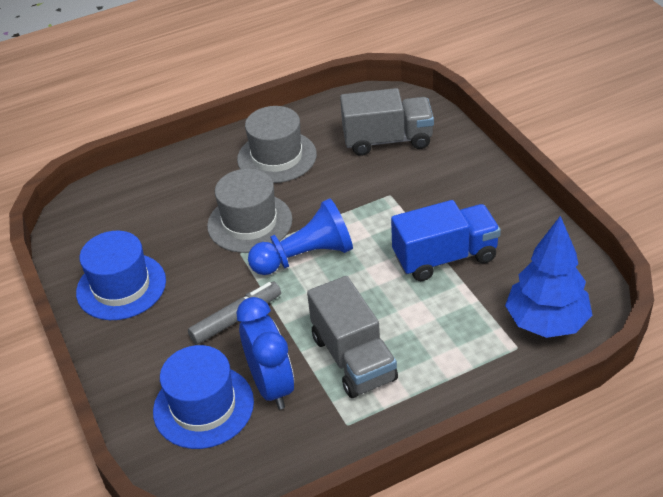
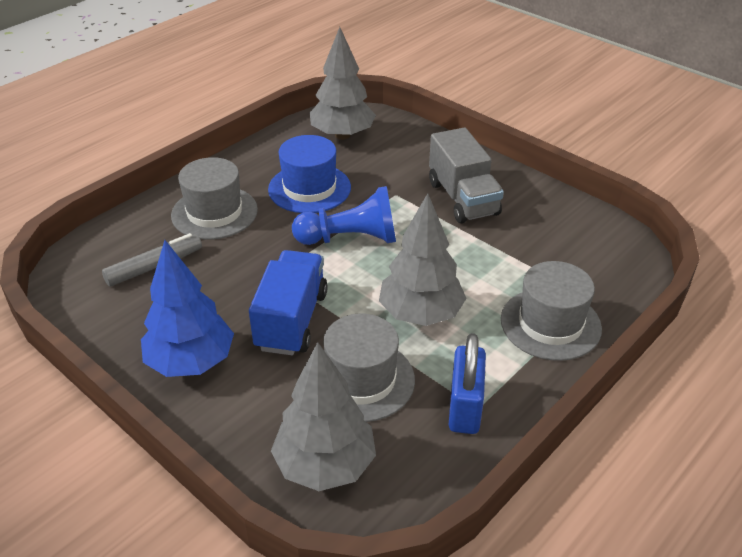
blue clock: 1 -> 0
blue hat: 2 -> 1
blue padlock: 0 -> 1
grey hat: 2 -> 3
grey tree: 0 -> 3
grey truck: 2 -> 1

